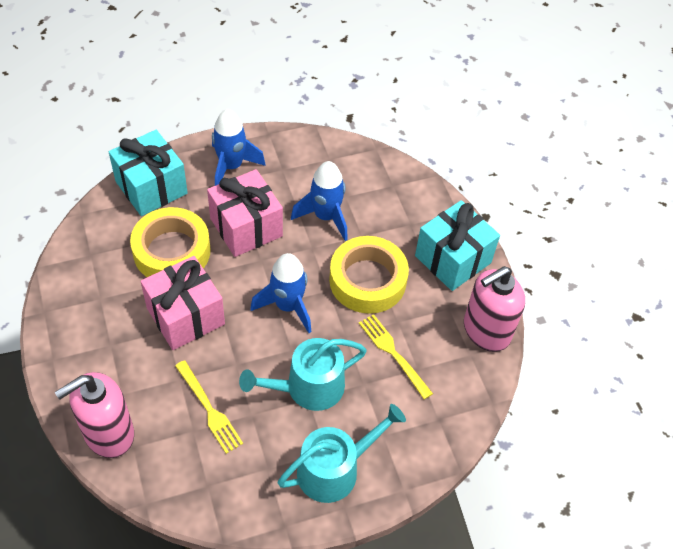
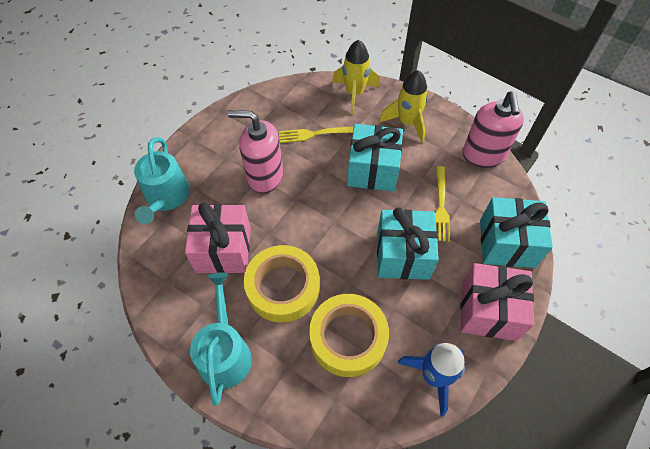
blue rocket: 3 -> 1
turquoise gift: 2 -> 3
yellow rocket: 0 -> 2

